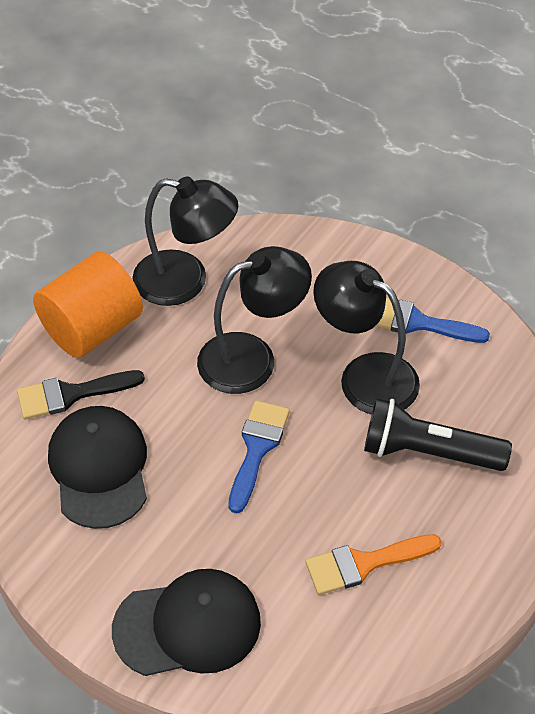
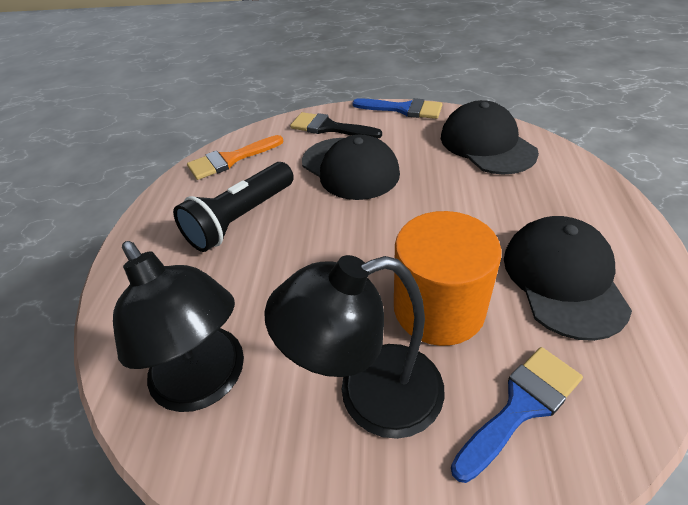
black cap: 2 -> 3
black lamp: 3 -> 2

